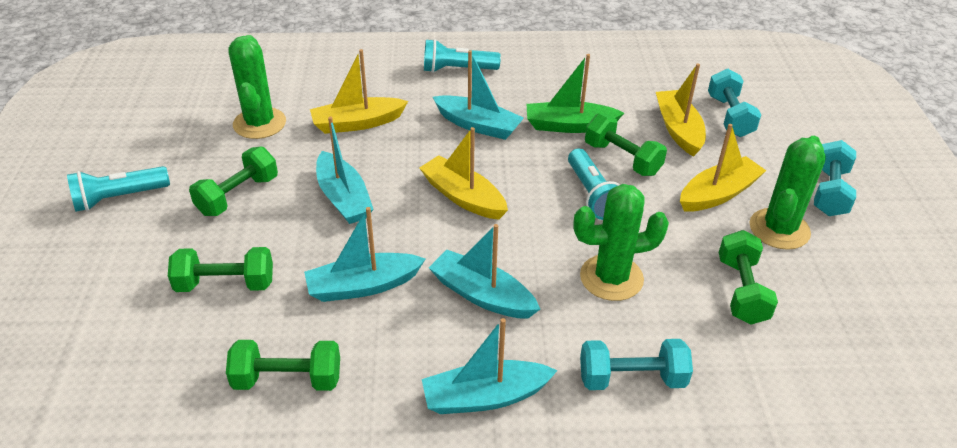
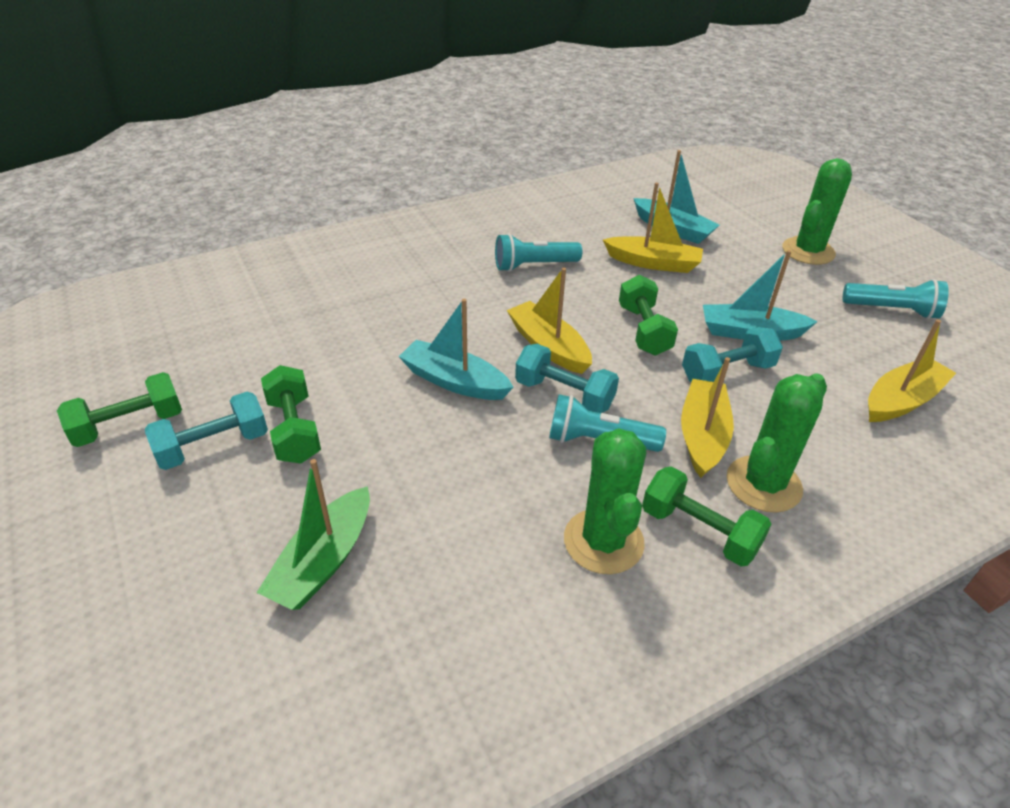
green dumbbell: 5 -> 4
turquoise boat: 5 -> 3

